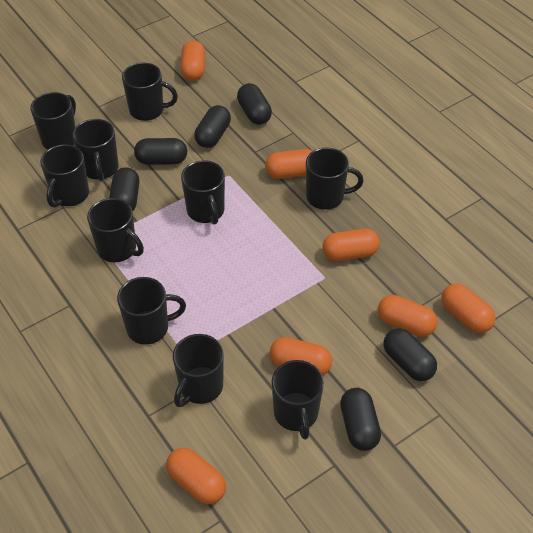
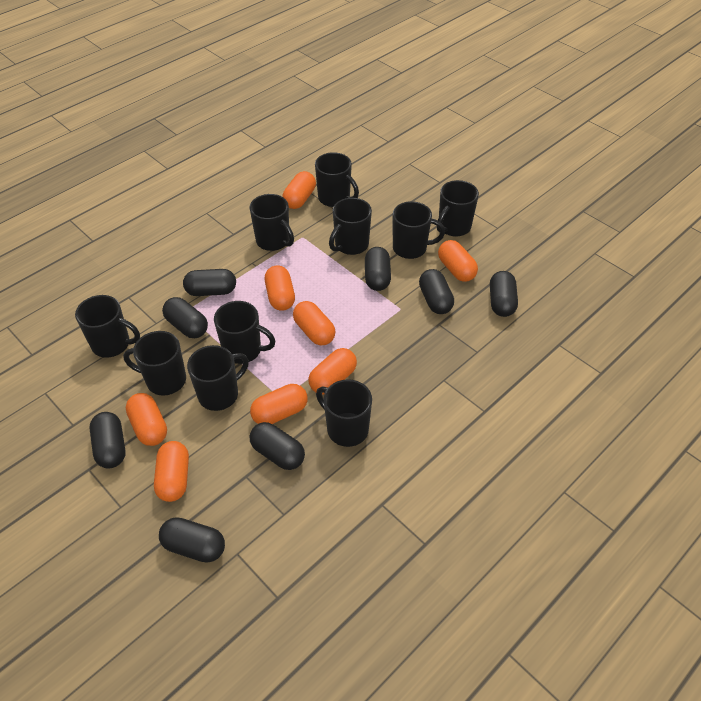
black capsule: 6 -> 8
orange capsule: 7 -> 8

